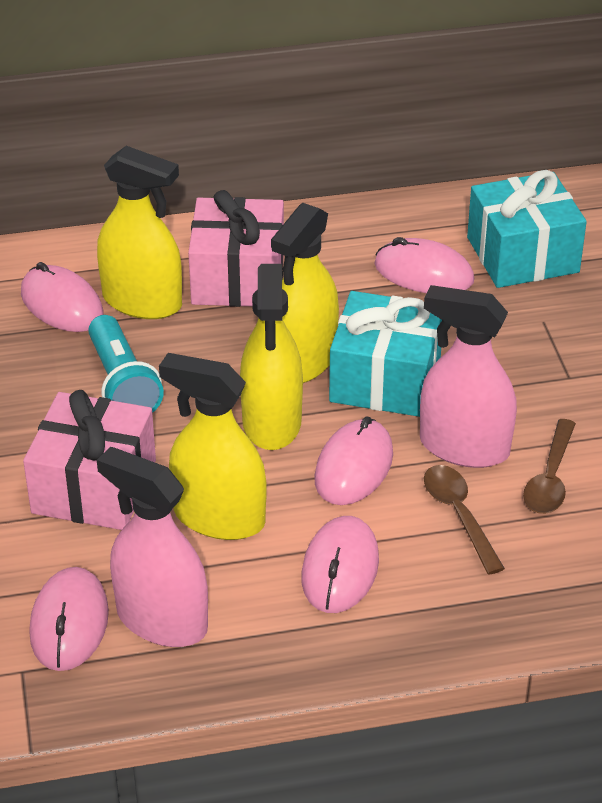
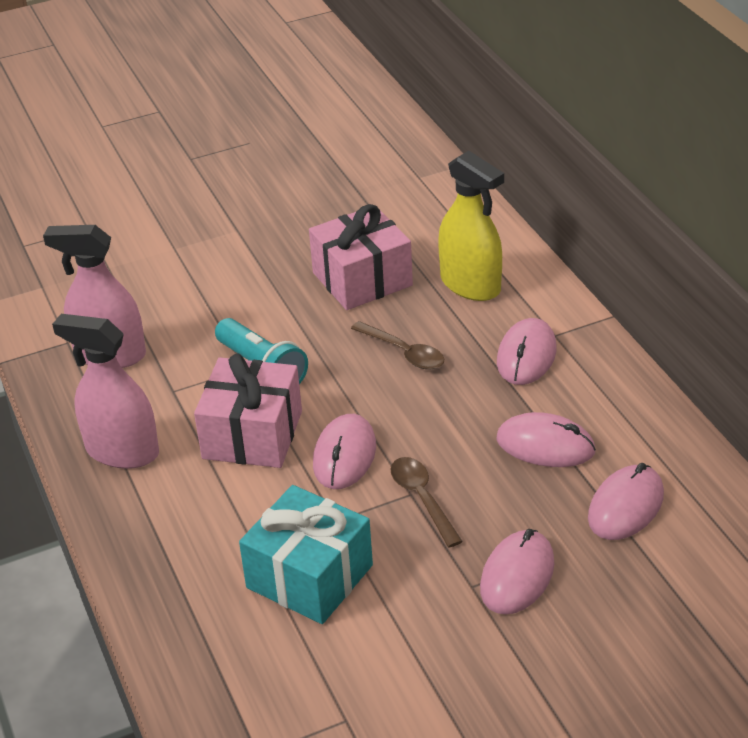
turquoise gift: 2 -> 1
yellow spray bottle: 4 -> 1

